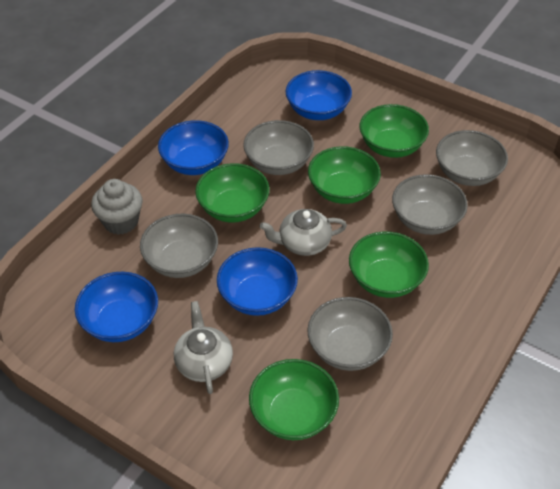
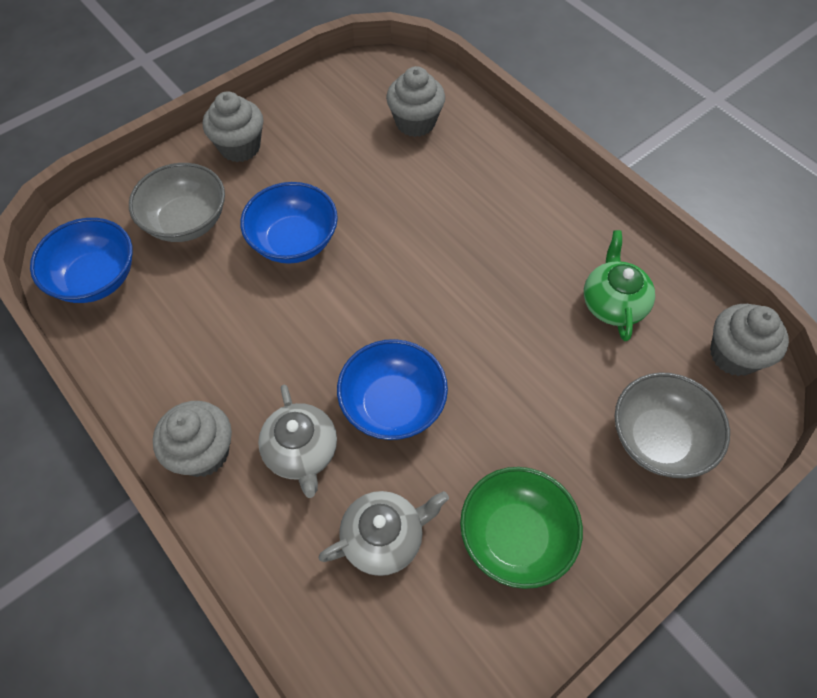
blue bowl: 4 -> 3
green bowl: 5 -> 1
green teapot: 0 -> 1
grey bowl: 5 -> 2
grey cupcake: 1 -> 4

